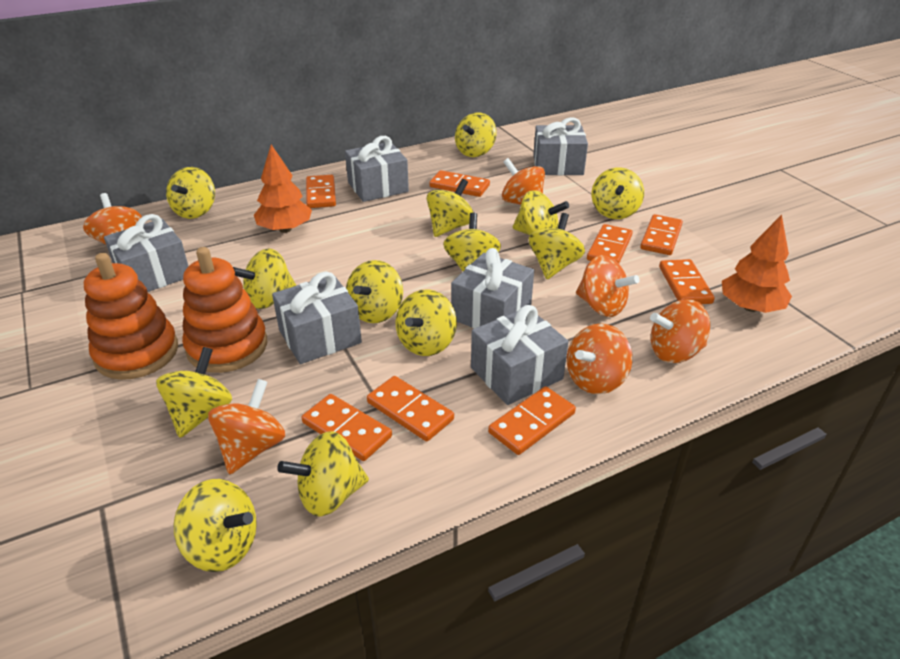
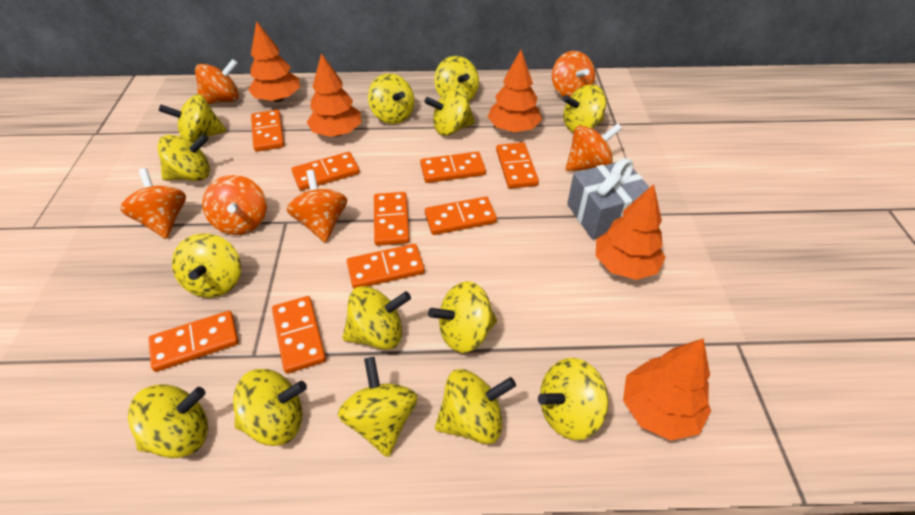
grey gift: 6 -> 1
orange domino: 8 -> 9
orange stacking toy: 2 -> 0
orange tree: 2 -> 5
yellow spinning top: 13 -> 14

